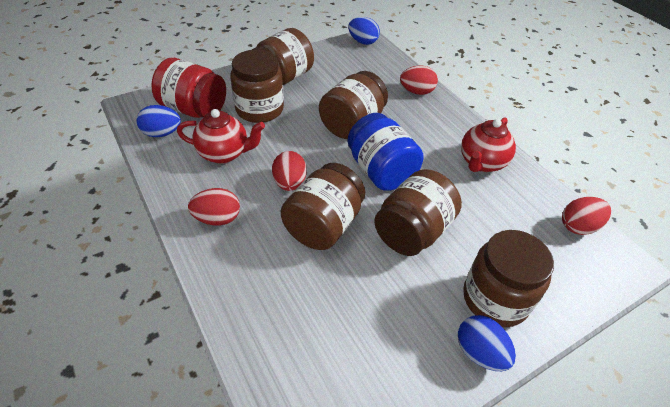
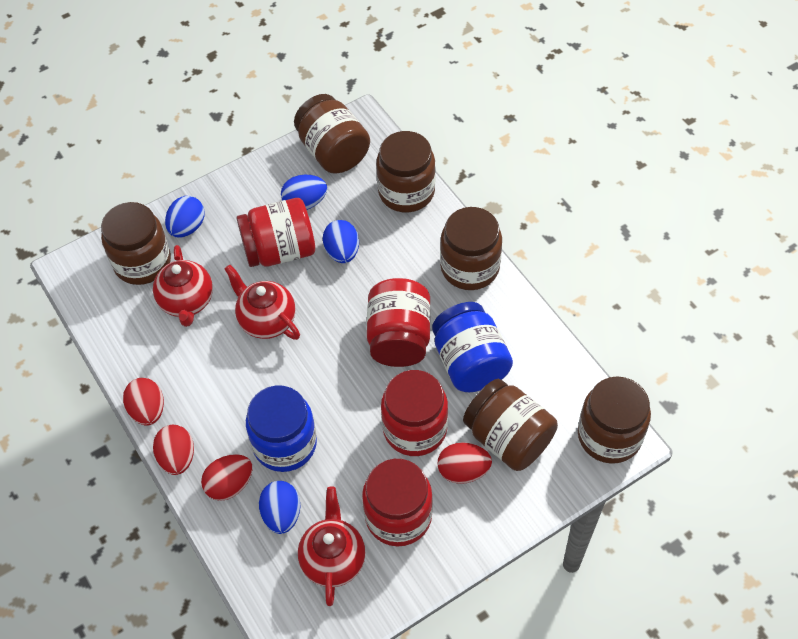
blue egg: 3 -> 4
blue jar: 1 -> 2
red jar: 1 -> 4
red teapot: 2 -> 3

